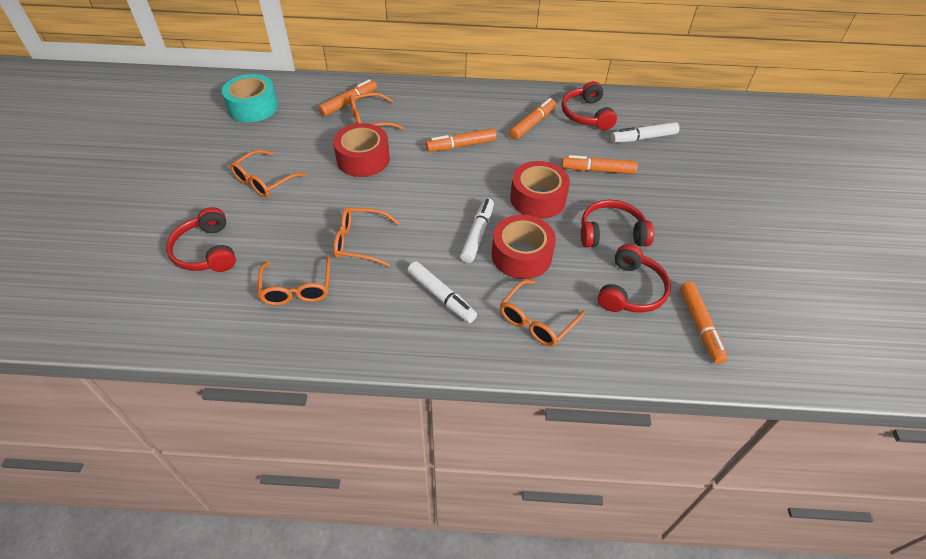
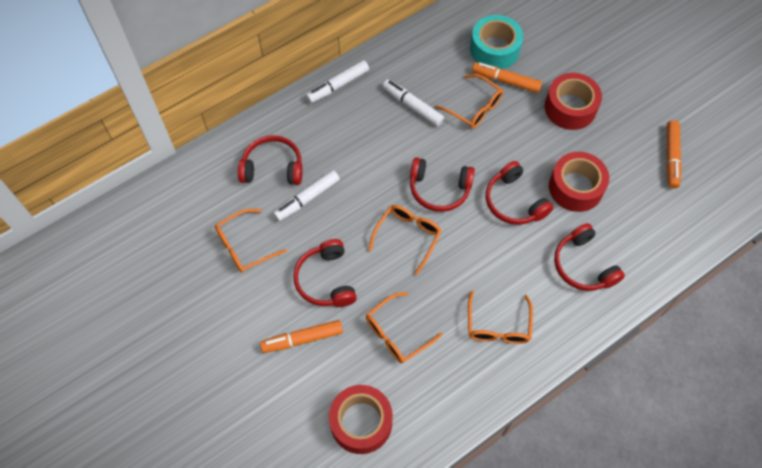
orange marker: 5 -> 3
red headphones: 4 -> 5

